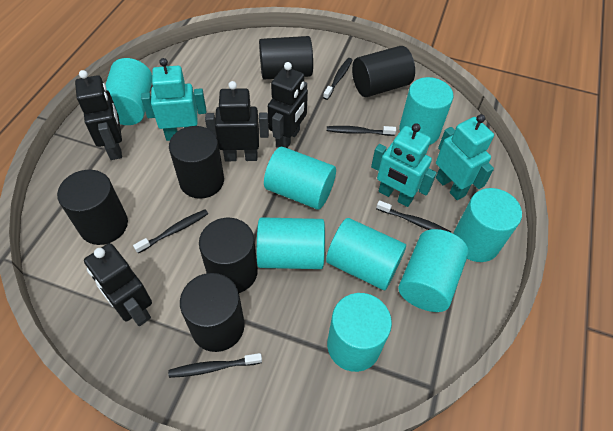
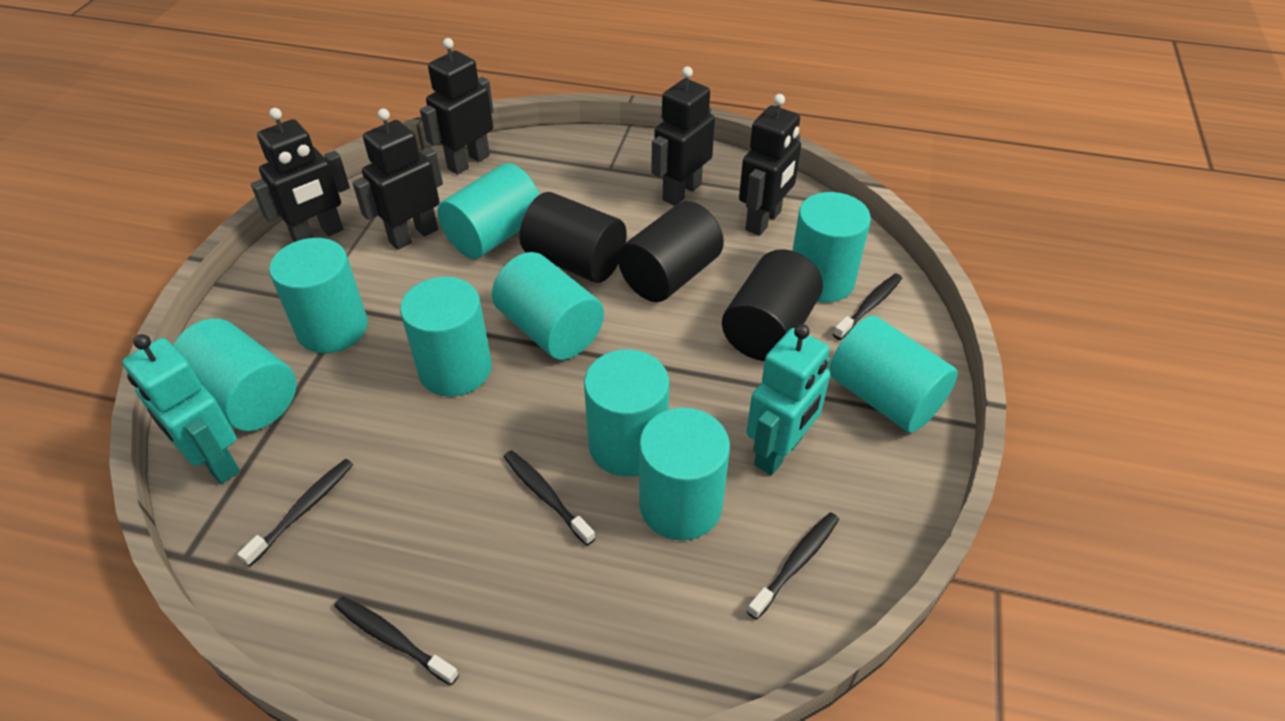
black cylinder: 6 -> 3
black robot: 4 -> 5
turquoise cylinder: 8 -> 9
turquoise robot: 3 -> 2

